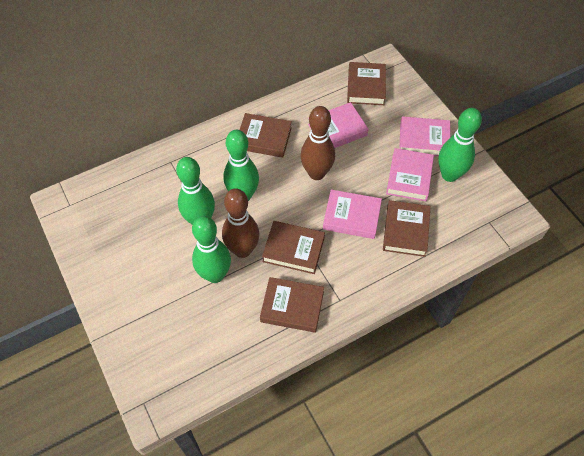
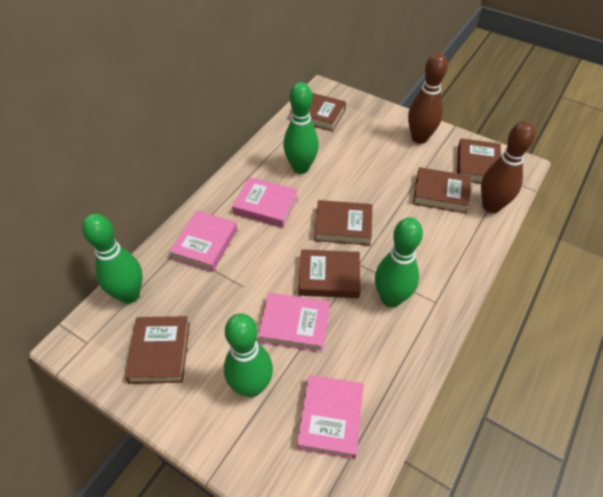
brown book: 5 -> 6

